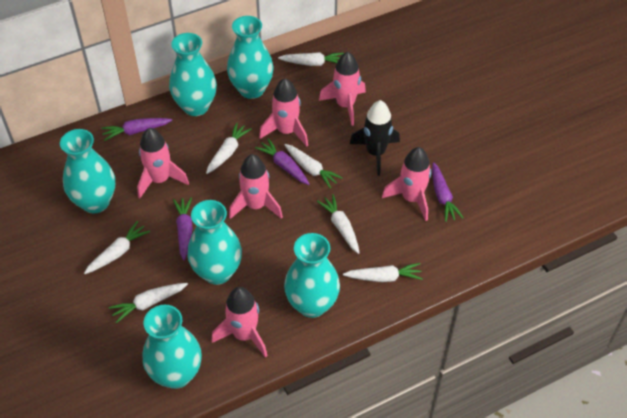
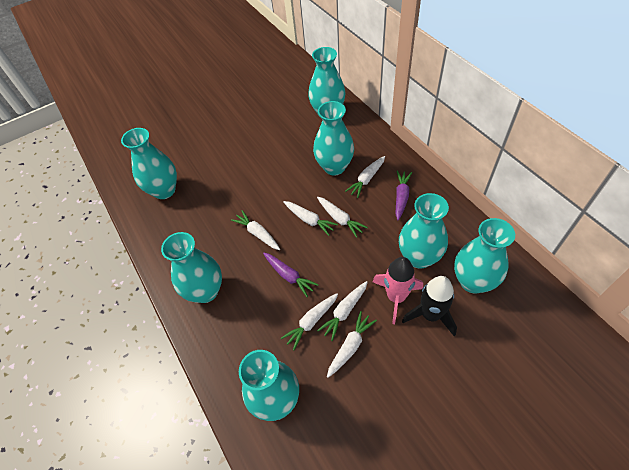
pink rocket: 6 -> 1
purple carrot: 4 -> 2
turquoise vase: 6 -> 7

